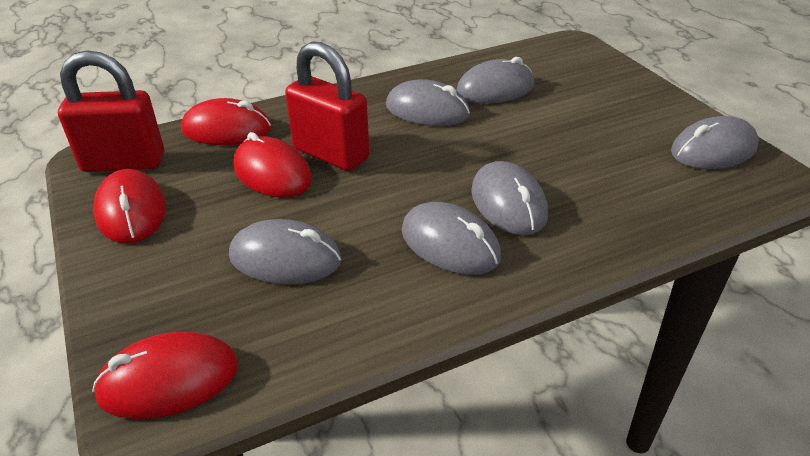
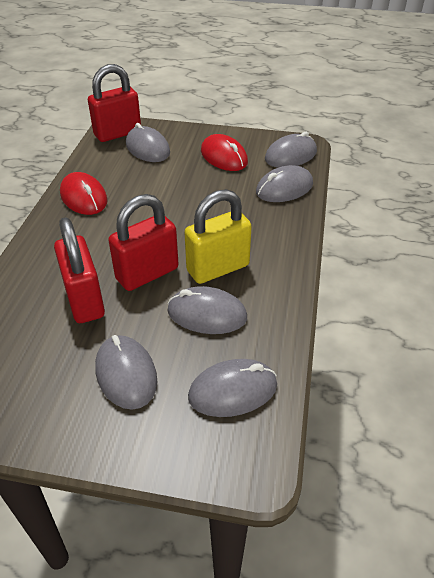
red mouse: 4 -> 2
red padlock: 2 -> 3
yellow padlock: 0 -> 1

